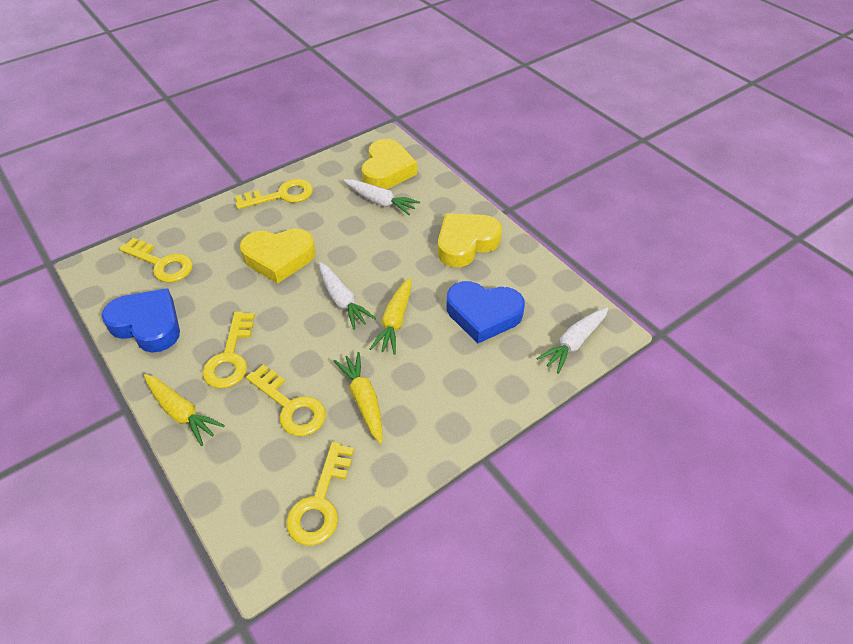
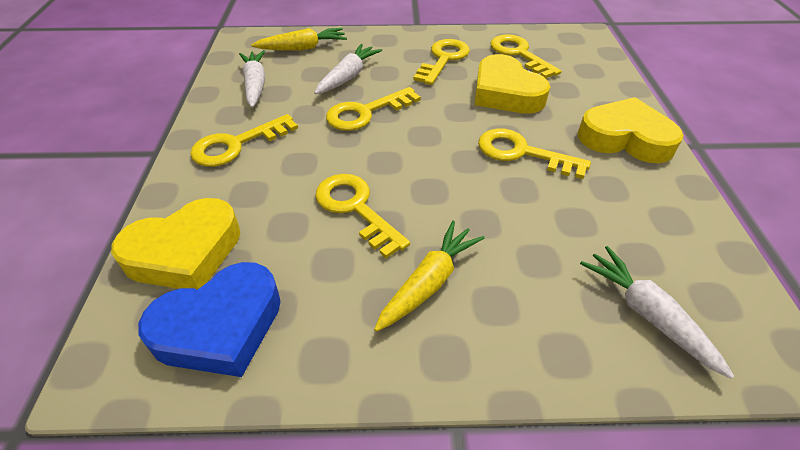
blue heart: 2 -> 1
yellow carrot: 3 -> 2
yellow key: 5 -> 6

